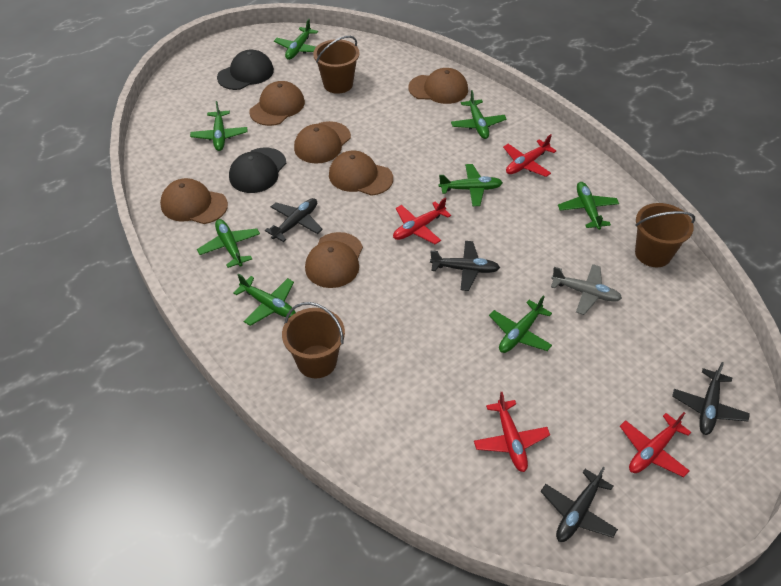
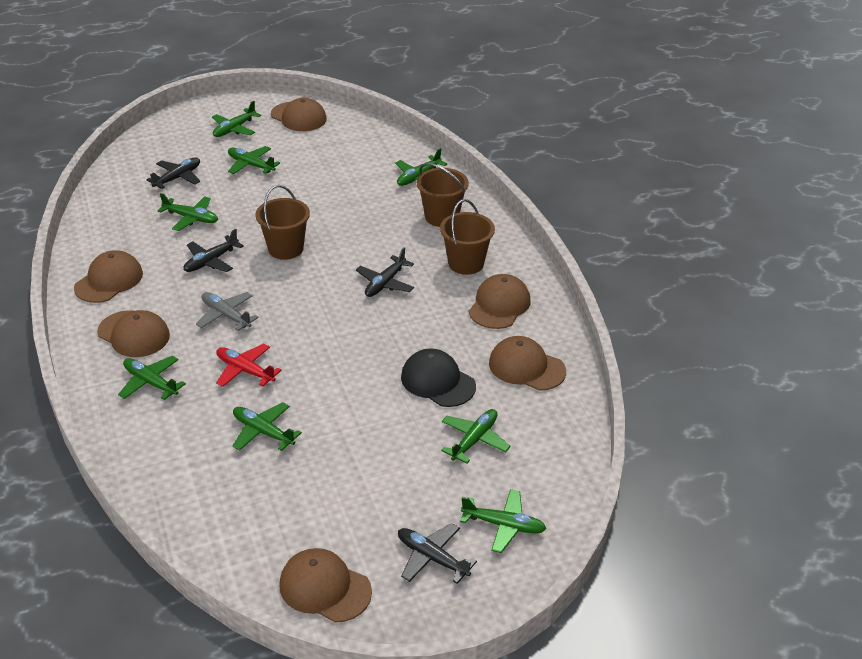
black cap: 2 -> 1
red plane: 4 -> 1

